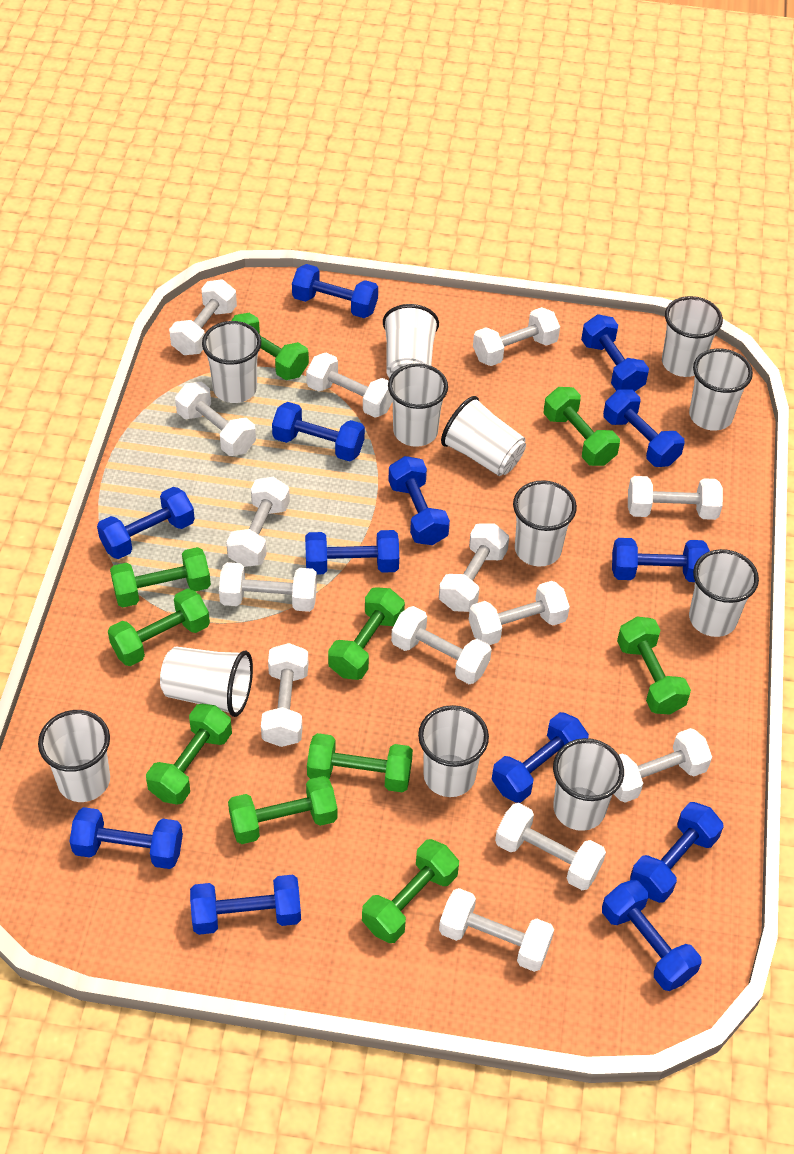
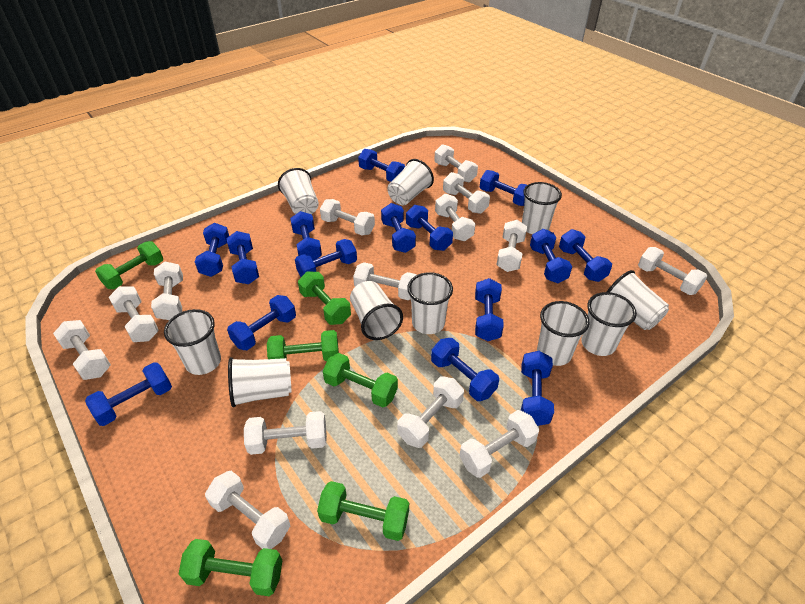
blue dumbbell: 13 -> 15
green dumbbell: 10 -> 6
white cup: 12 -> 10

